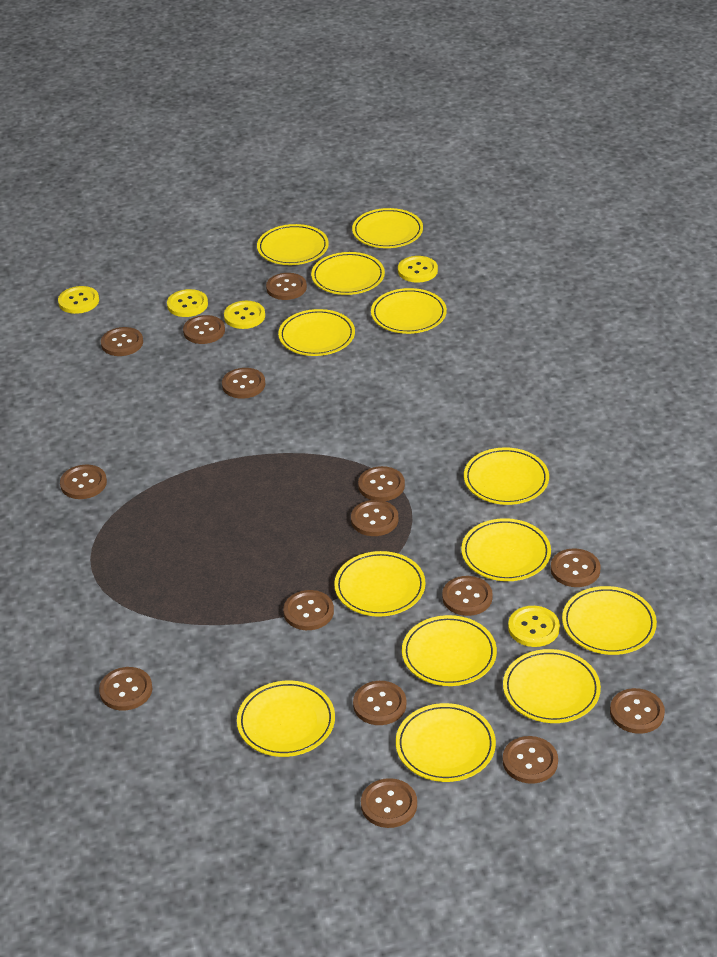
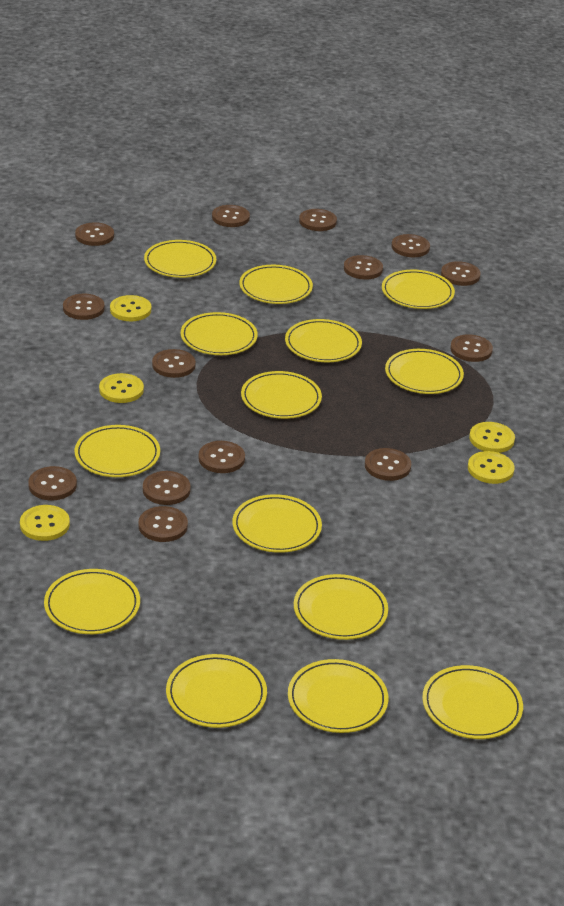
brown button: 15 -> 14
yellow plate: 13 -> 14

